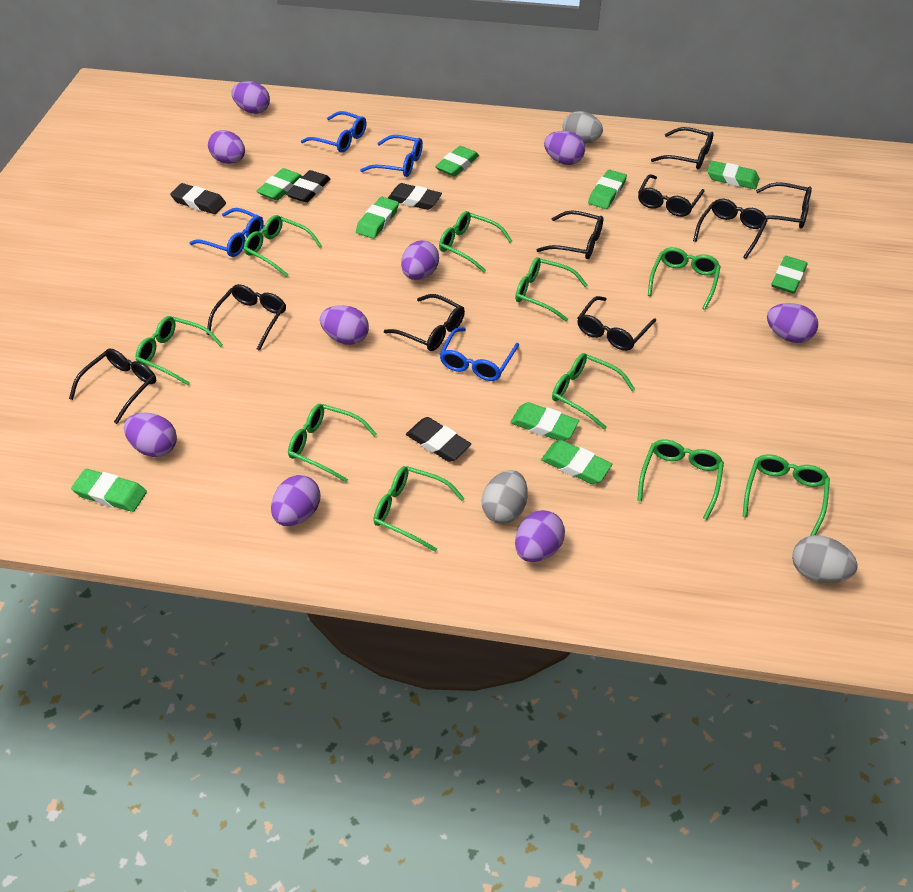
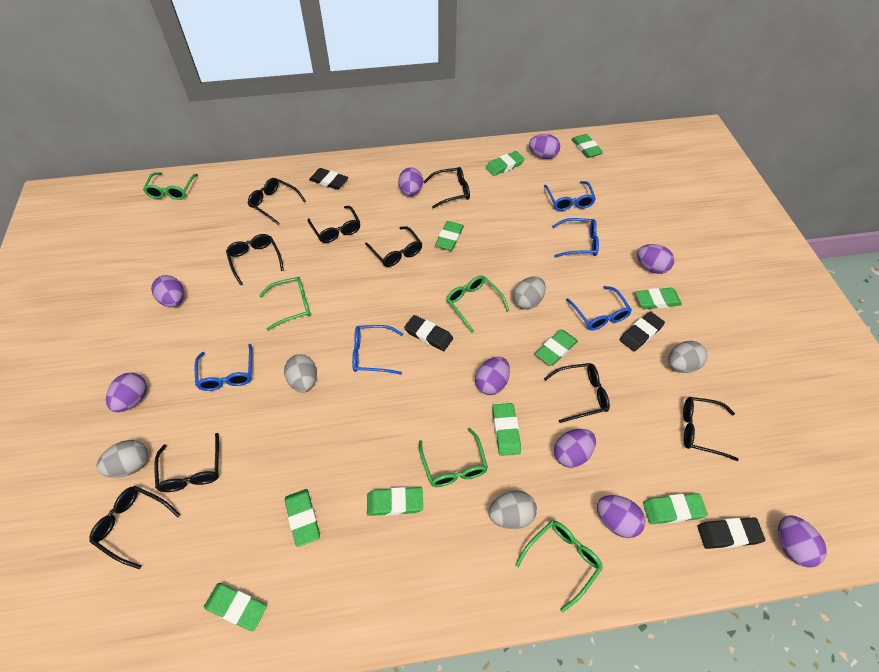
blue glasses: 4 -> 5
green eraser: 9 -> 10
green glasses: 10 -> 5
grey egg: 3 -> 5

